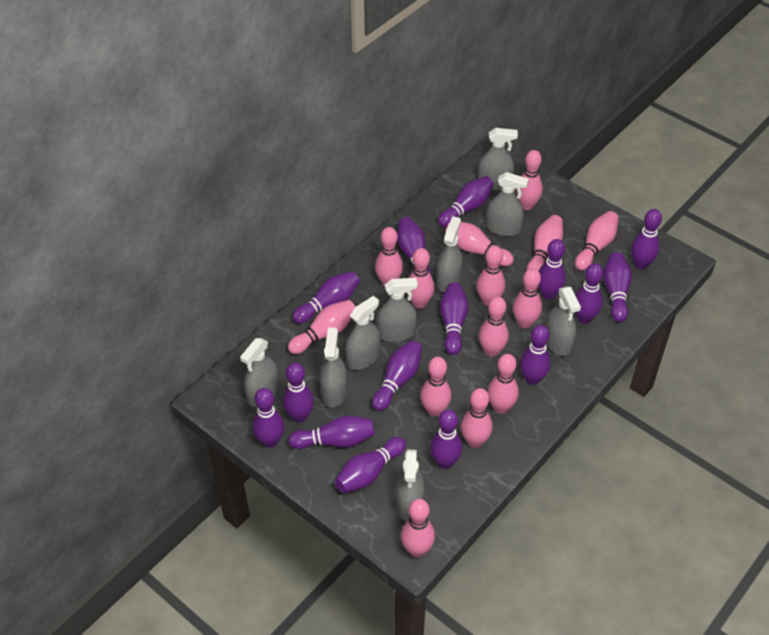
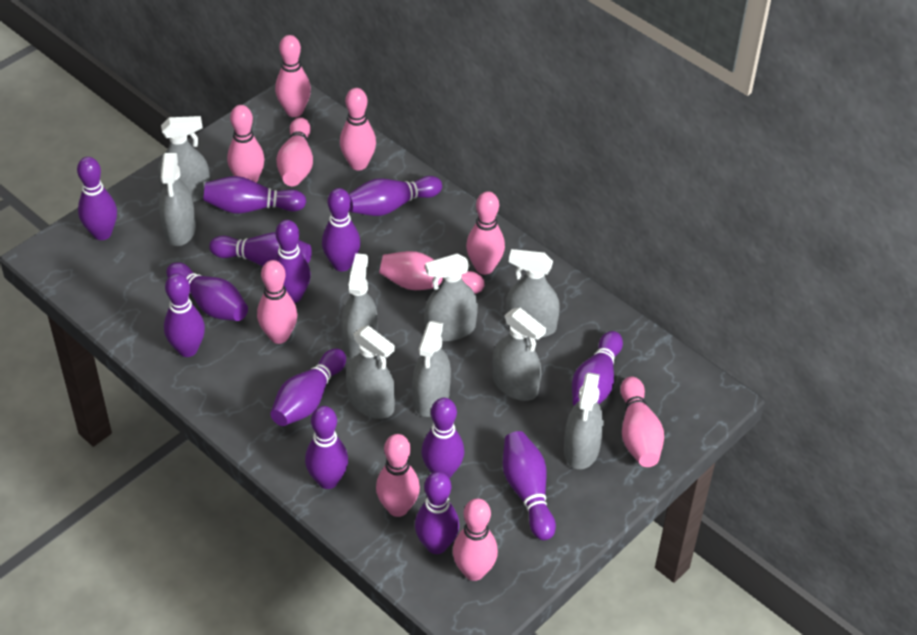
pink bowling pin: 14 -> 10
purple bowling pin: 15 -> 14

